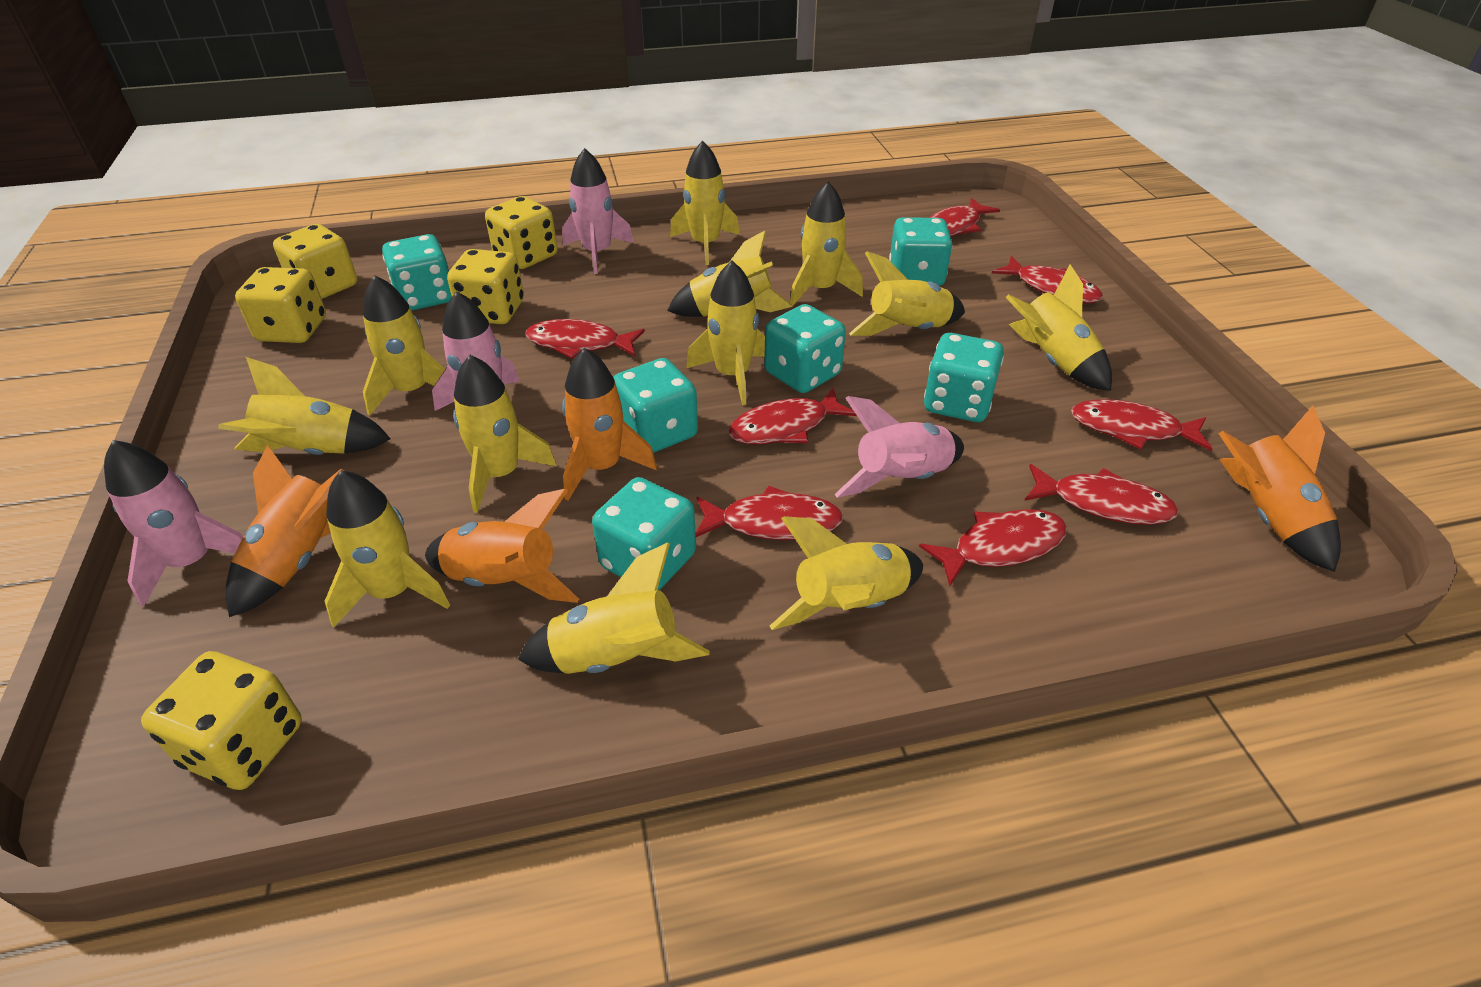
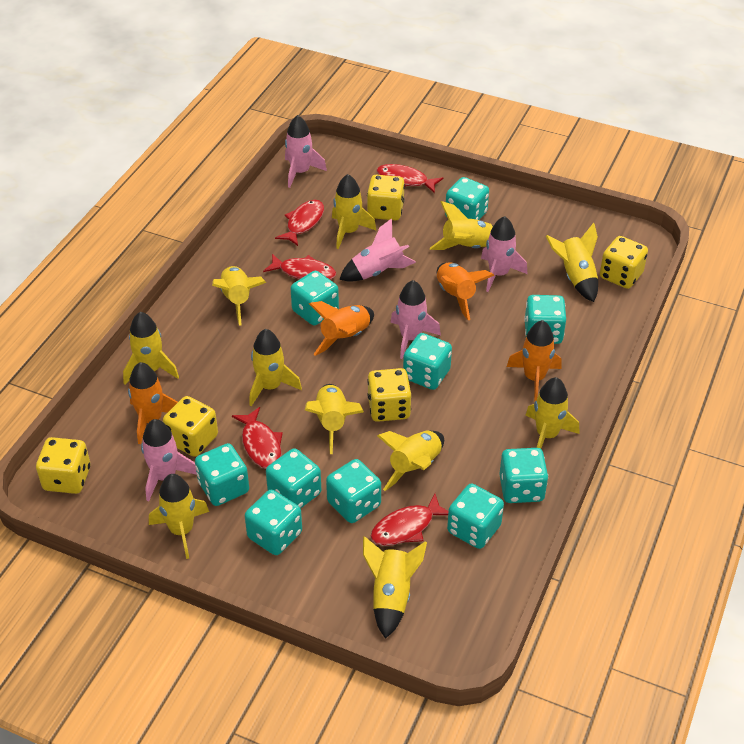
pink rocket: 4 -> 5
red fish: 8 -> 5
turquoise dice: 6 -> 10
yellow rocket: 12 -> 11

